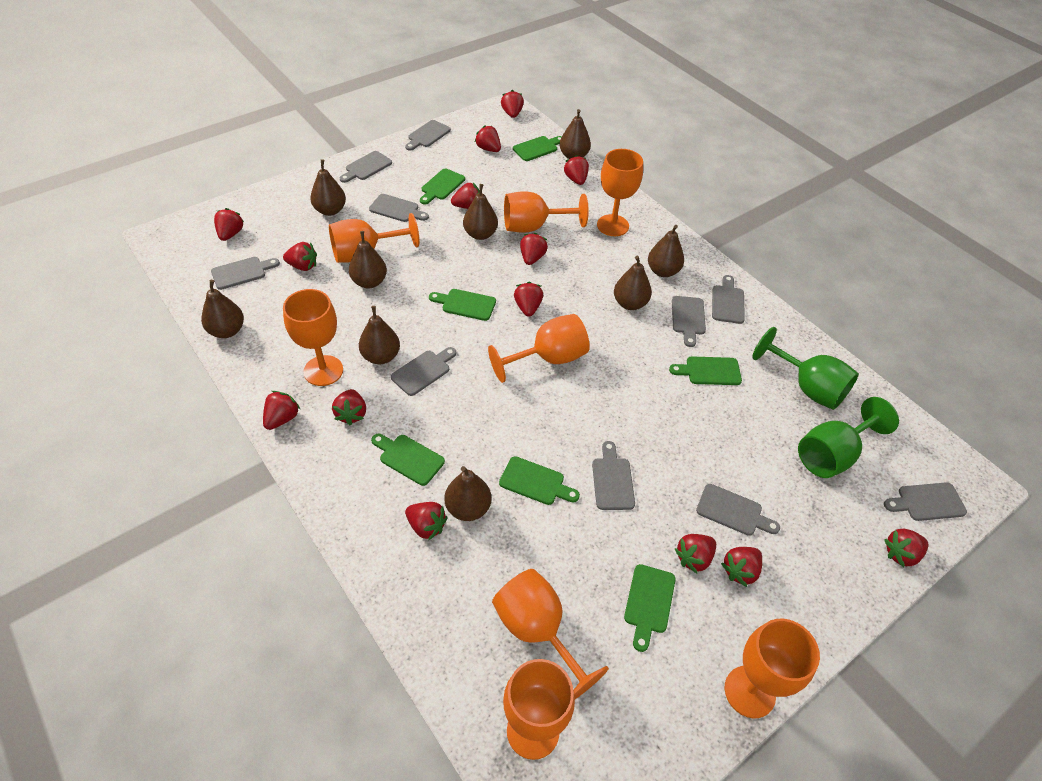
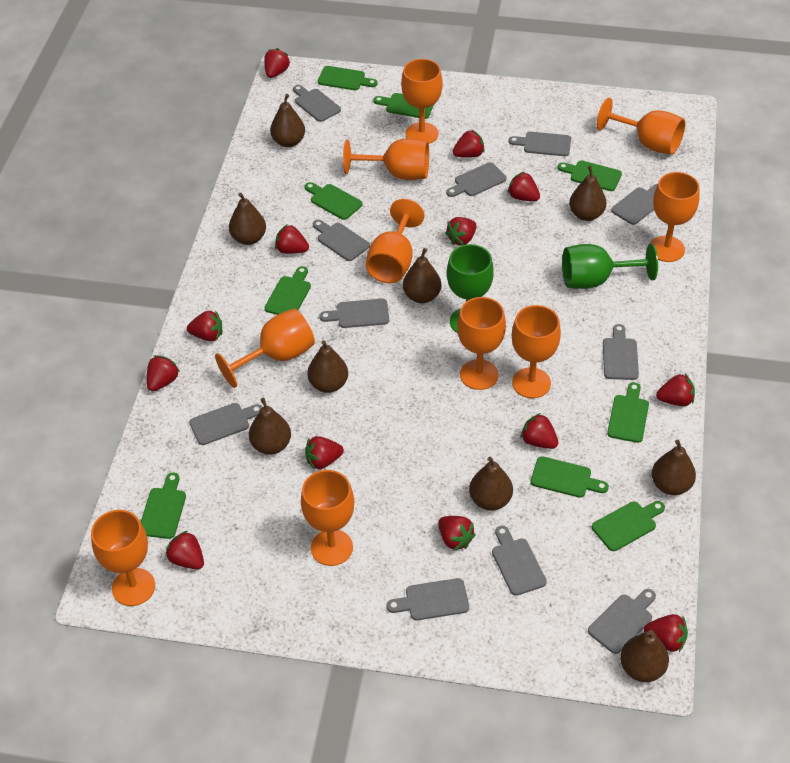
green cutting board: 7 -> 9
grey cutting board: 10 -> 11
orange goblet: 8 -> 10
red strawberry: 14 -> 13

